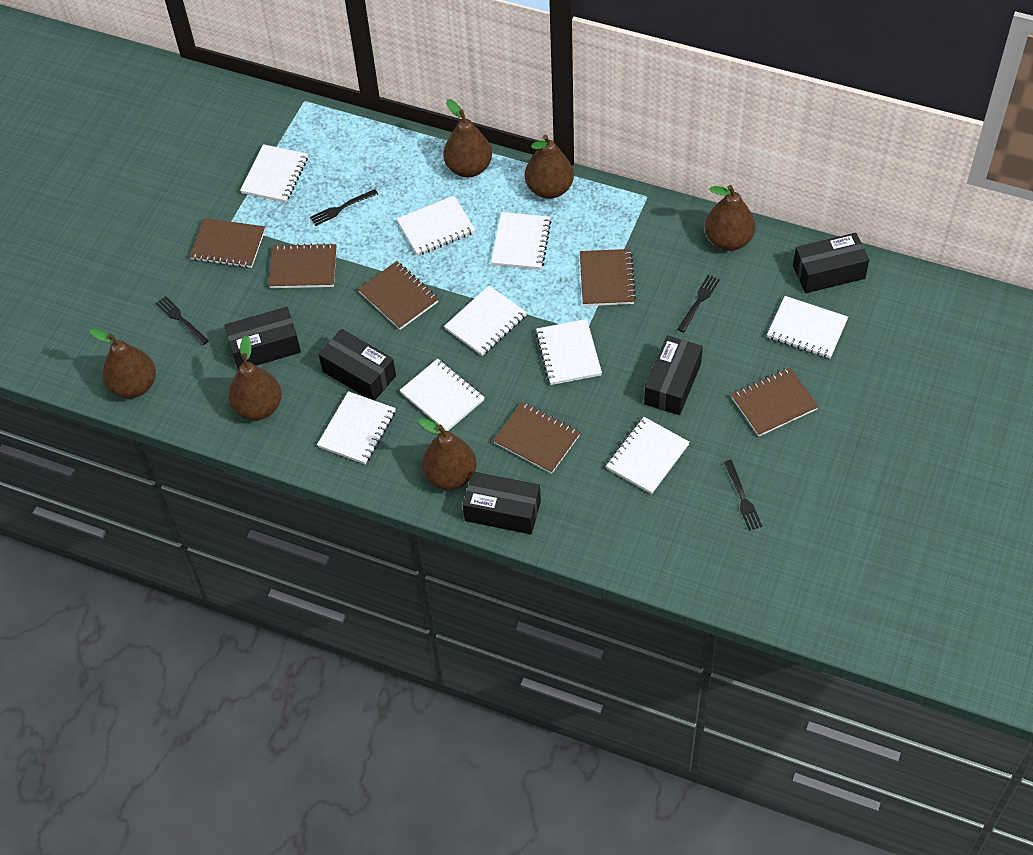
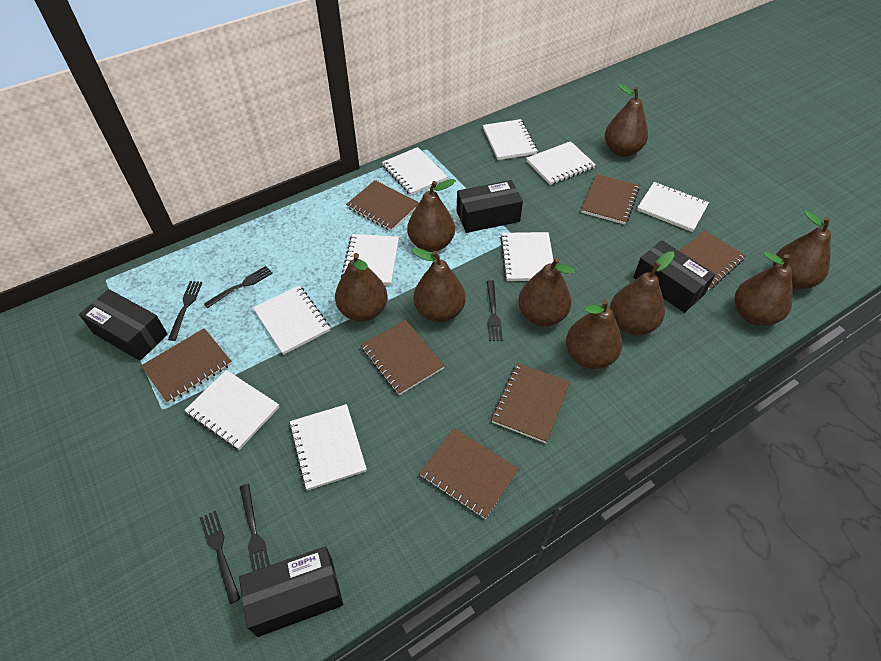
black box: 5 -> 4
black fork: 4 -> 5
brown notebook: 6 -> 7
brown pear: 6 -> 9

